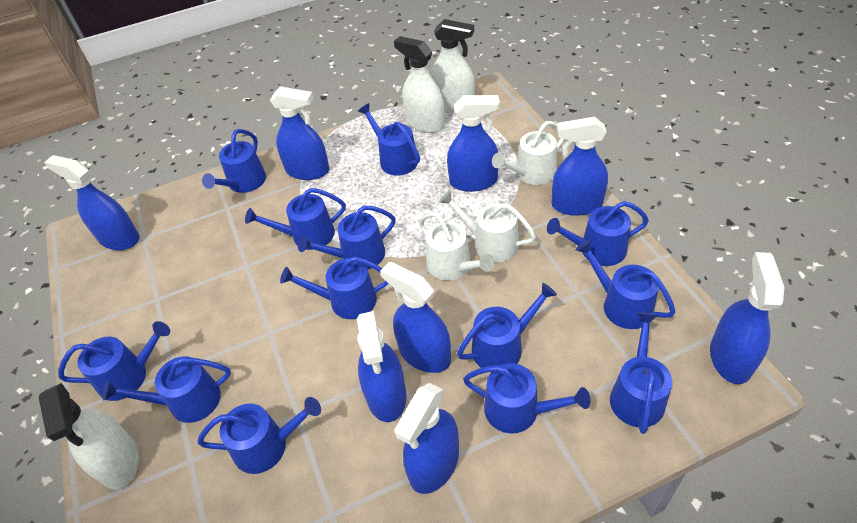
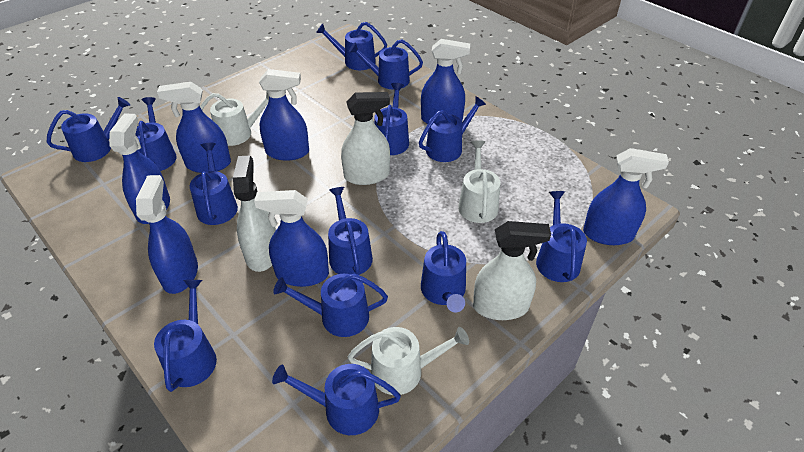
blue spray bottle: 8 -> 7

